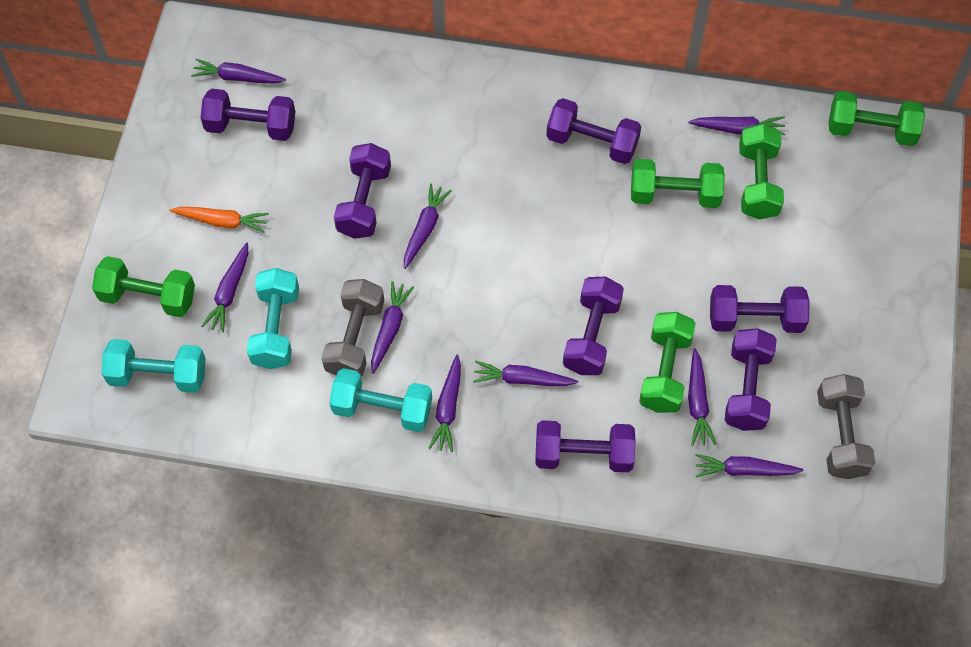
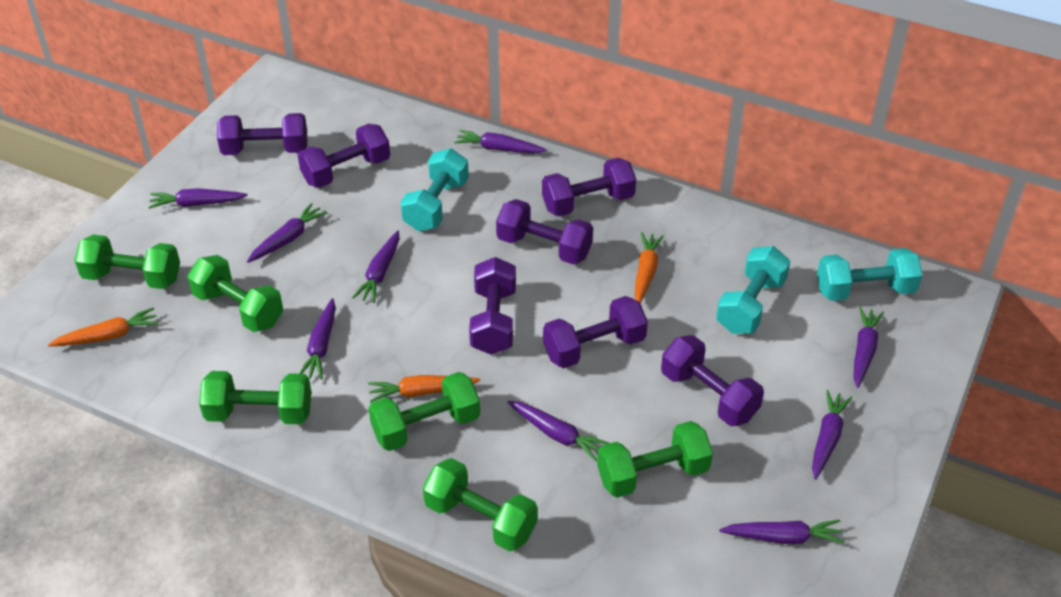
green dumbbell: 5 -> 6
grey dumbbell: 2 -> 0
orange carrot: 1 -> 3

